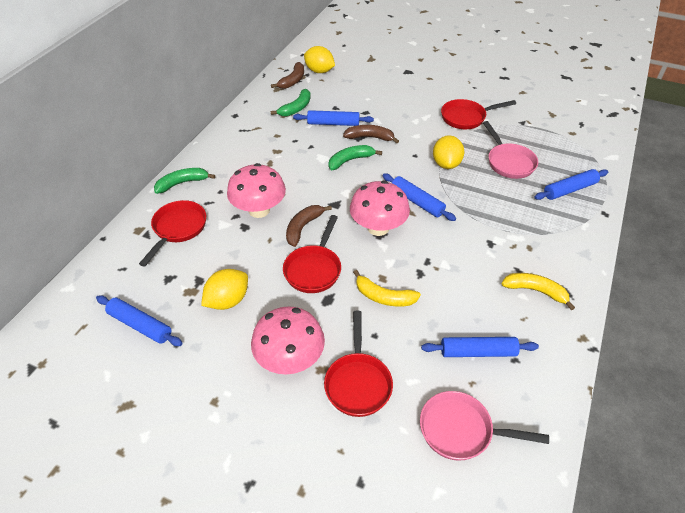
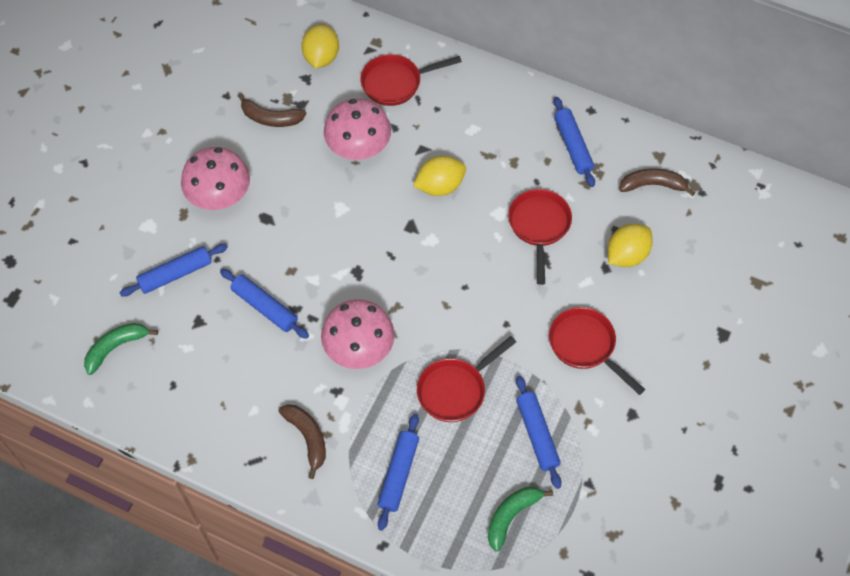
green banana: 3 -> 2
pink pan: 2 -> 0
yellow banana: 2 -> 0

